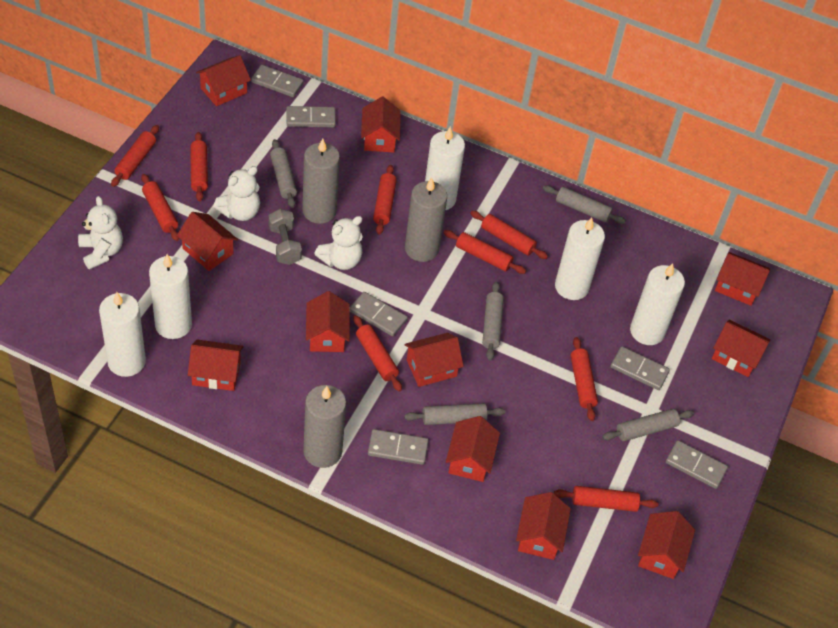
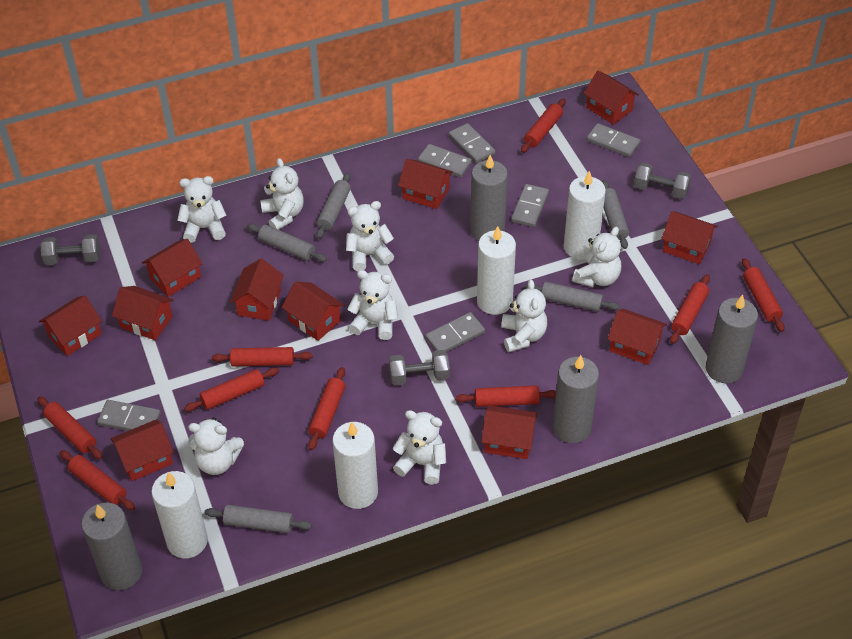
grey candle: 3 -> 4
grey dumbbell: 1 -> 3
white candle: 5 -> 4
white teddy bear: 3 -> 8

